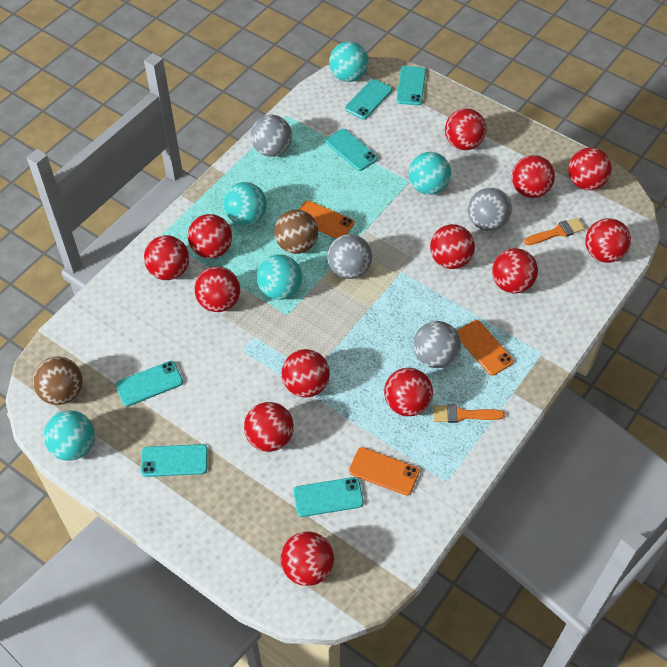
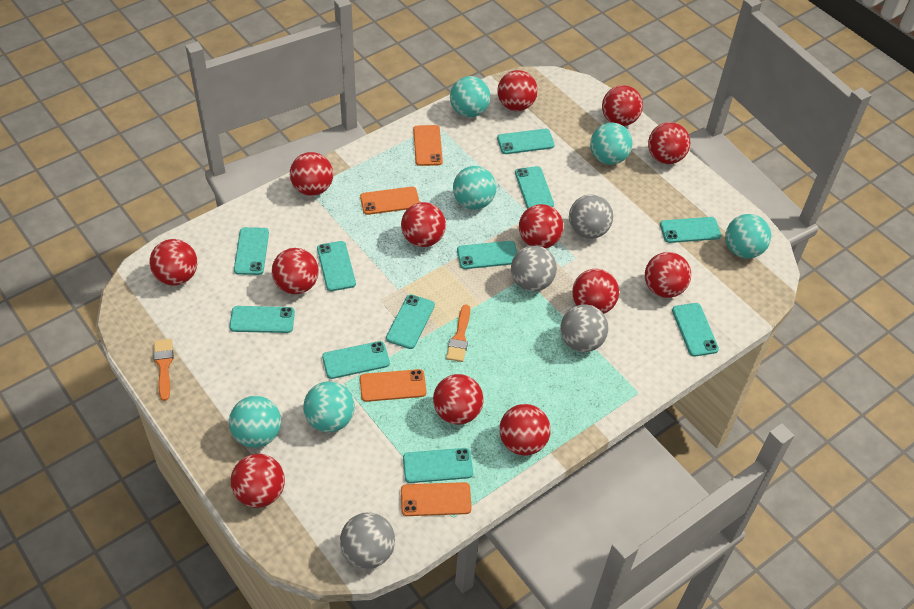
brown ball: 2 -> 0
orange phone: 3 -> 4
turquoise ball: 5 -> 6
turquoise phone: 6 -> 11

